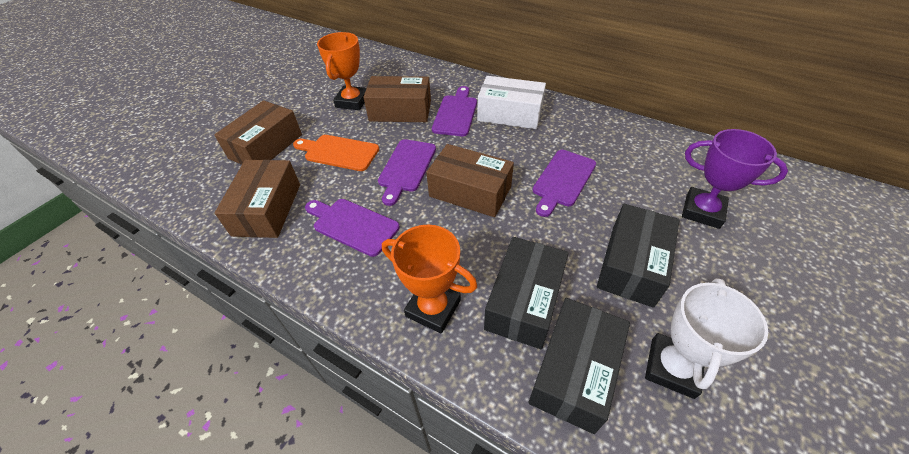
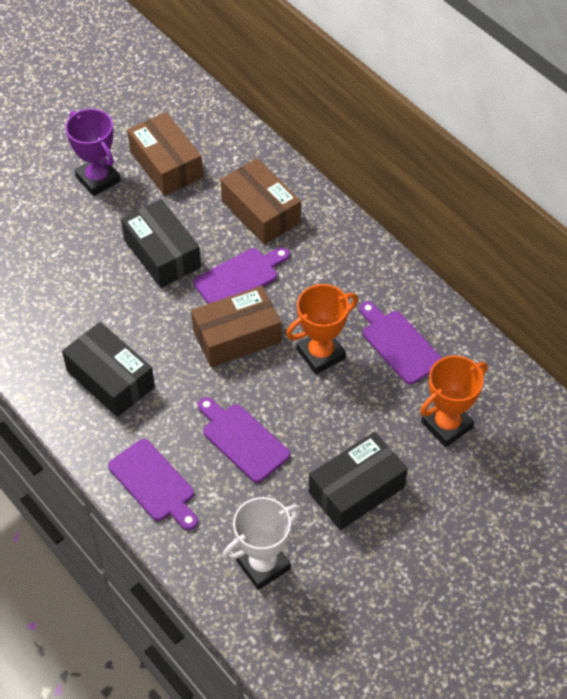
brown box: 4 -> 3
orange cutting board: 1 -> 0
white box: 1 -> 0

